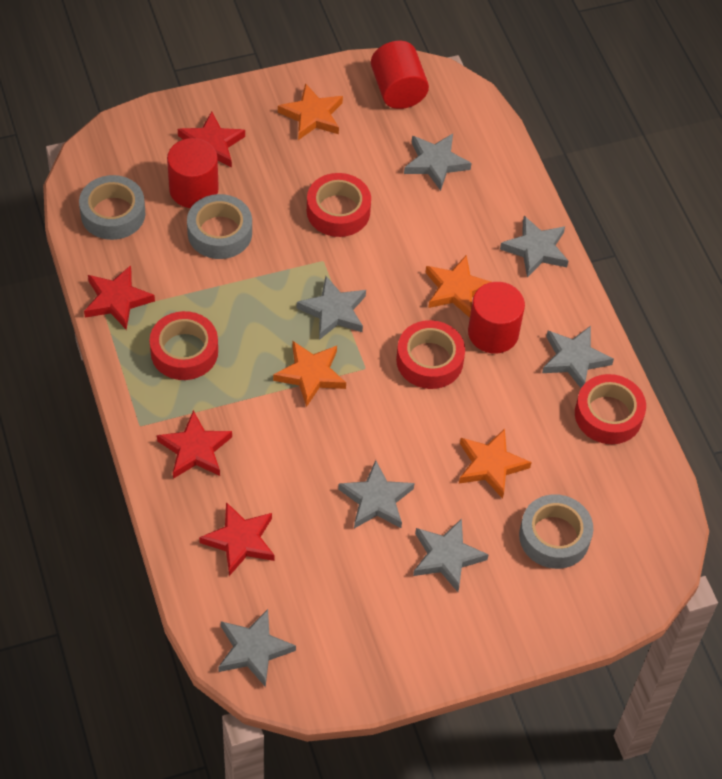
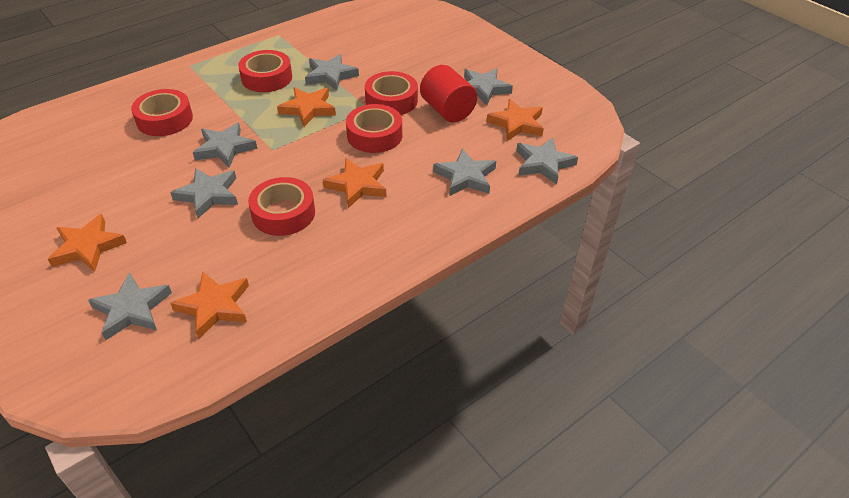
grey tape: 3 -> 0
orange star: 4 -> 5
red cylinder: 3 -> 1
red star: 4 -> 0
red tape: 4 -> 5

